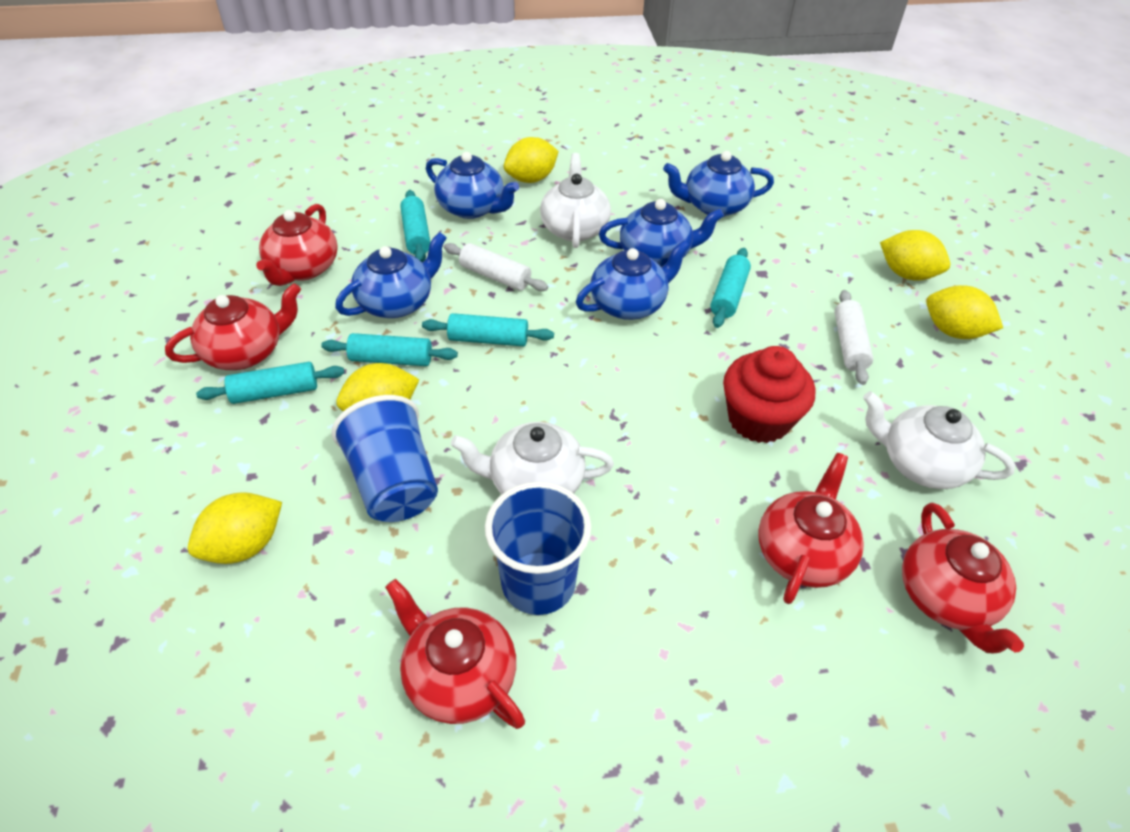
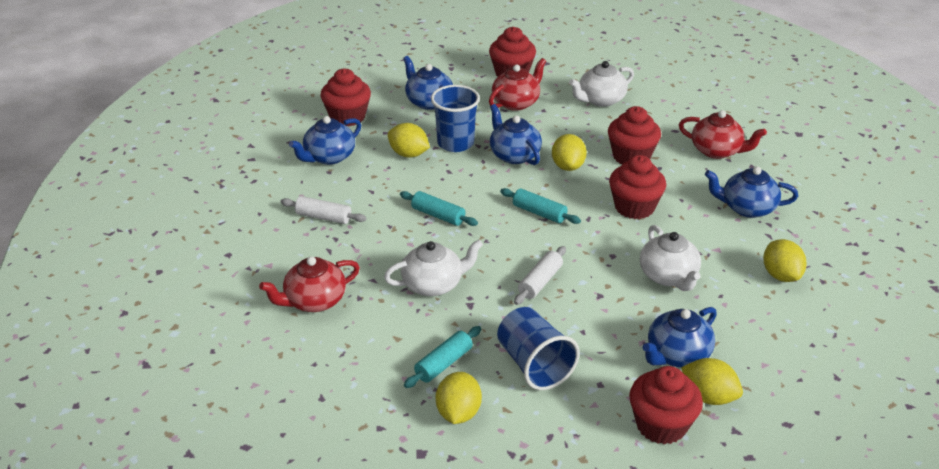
red cupcake: 1 -> 5
red teapot: 5 -> 3
turquoise rolling pin: 5 -> 3

